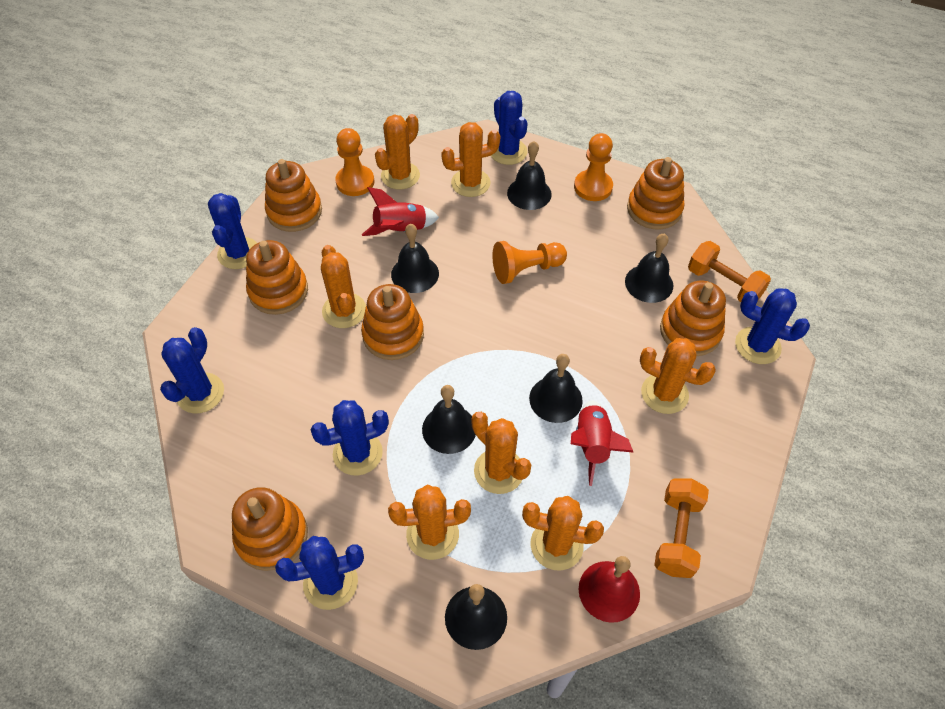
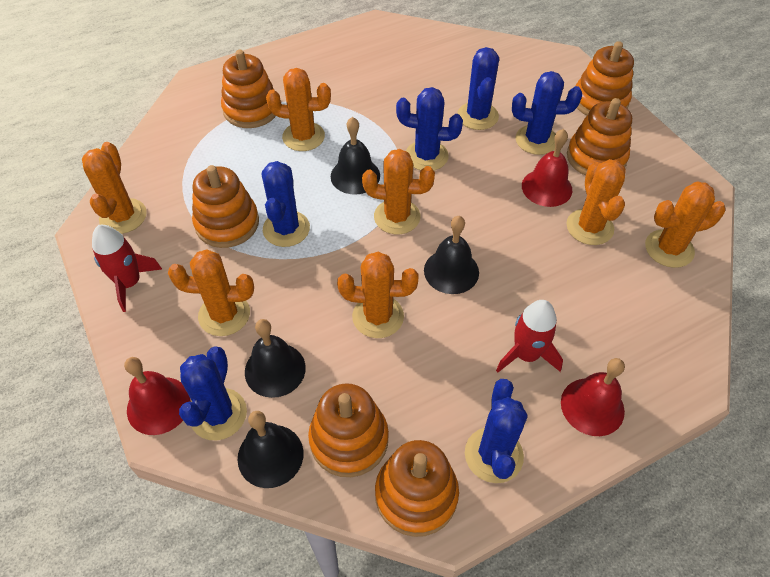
black bell: 6 -> 4
orange dumbbell: 2 -> 0
orange pawn: 3 -> 0
red bell: 1 -> 3

